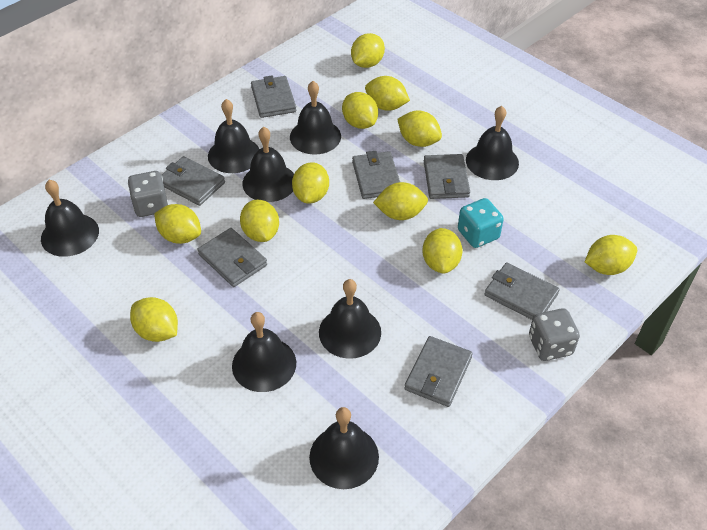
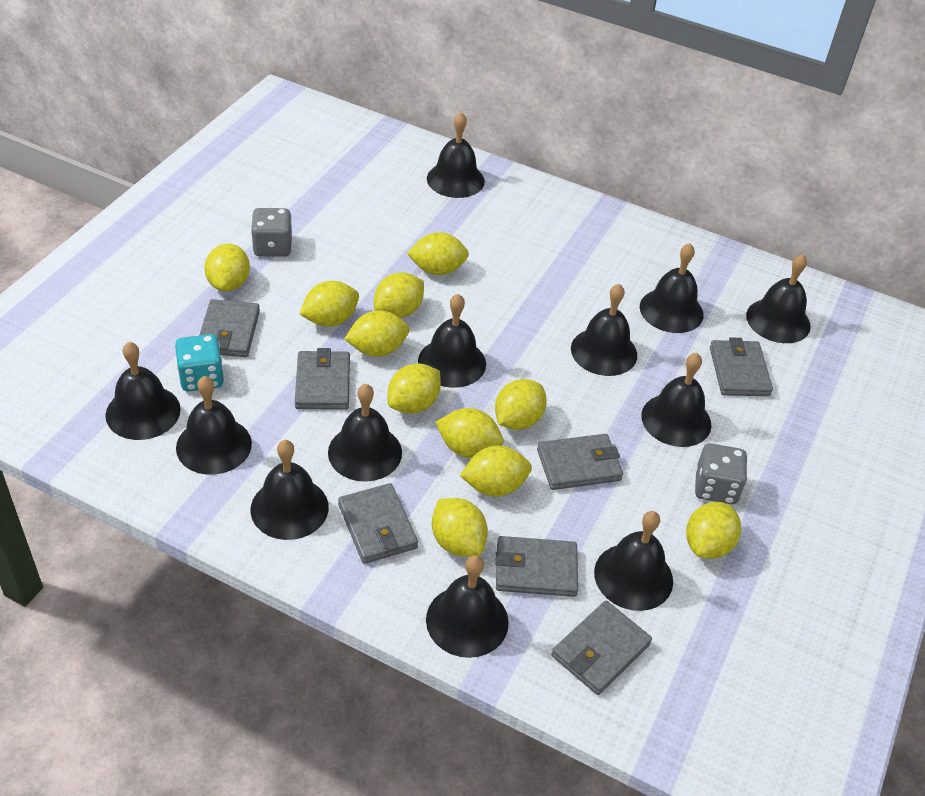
black bell: 8 -> 12

